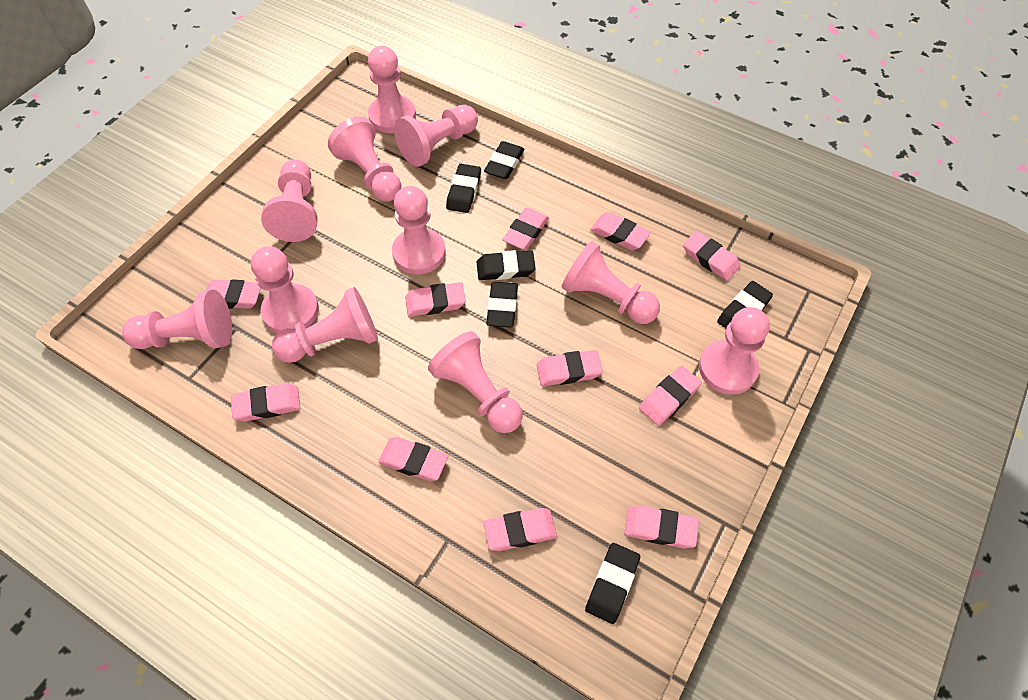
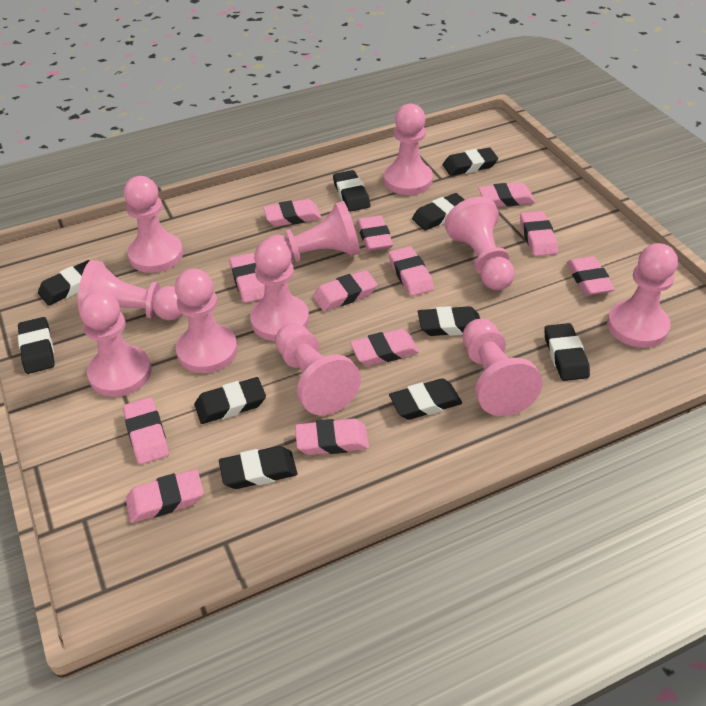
black eraser: 6 -> 10
pink eraser: 11 -> 12

